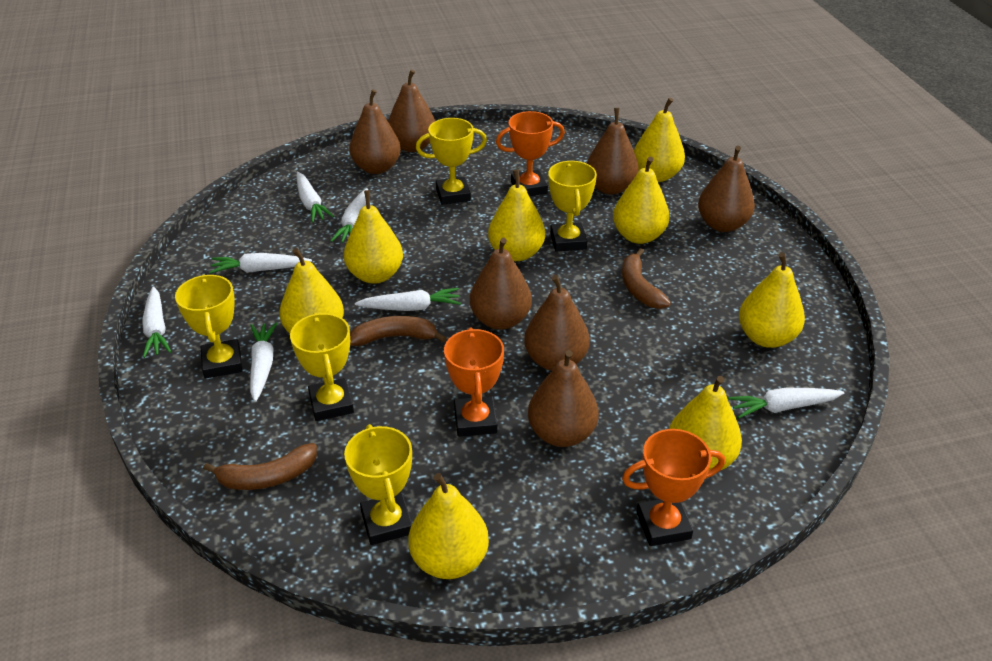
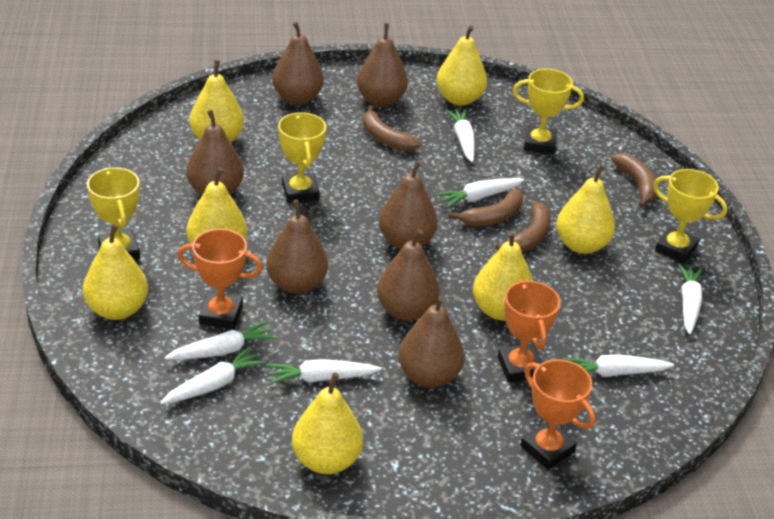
brown banana: 3 -> 4
yellow pear: 8 -> 7
yellow trophy: 5 -> 4

